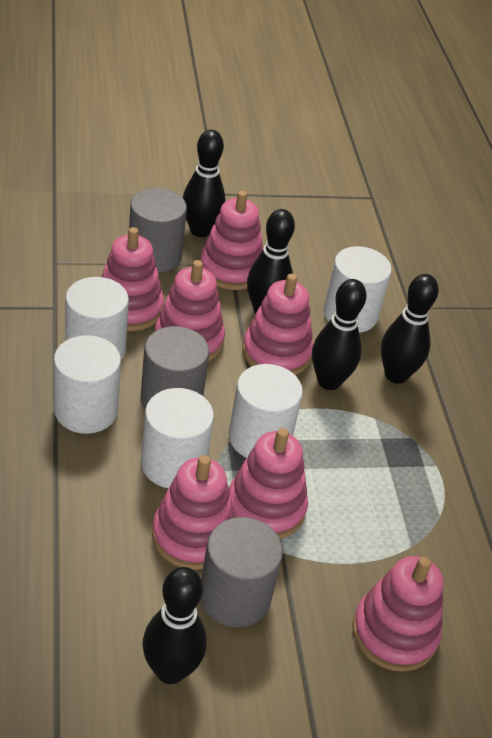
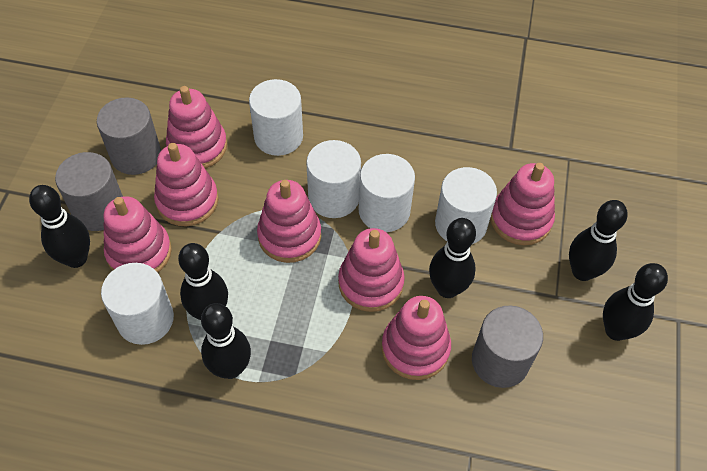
black bowling pin: 5 -> 6

